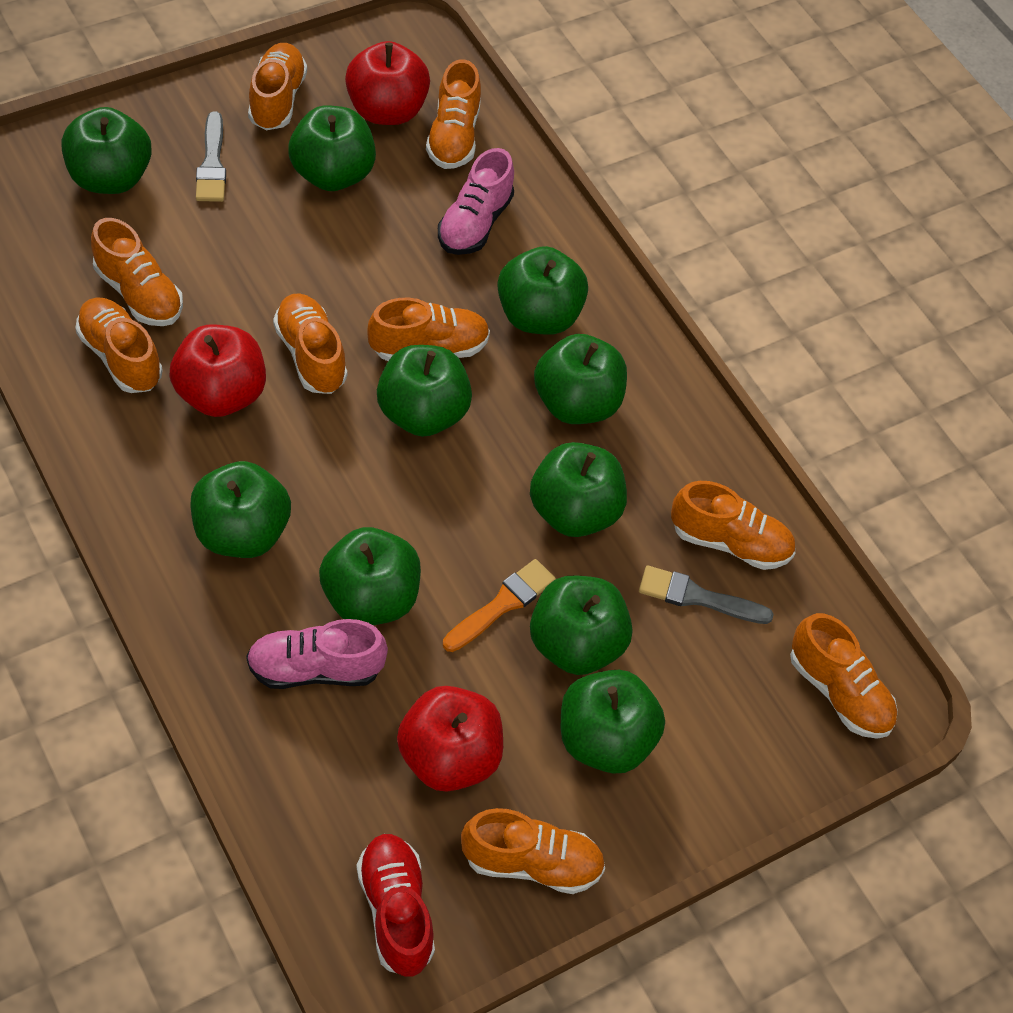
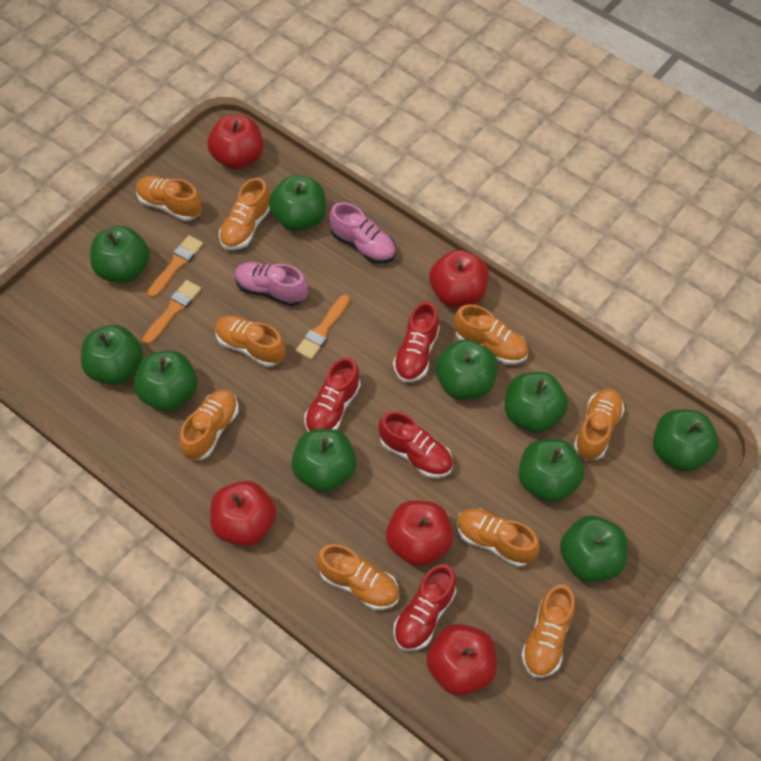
grey brush: 2 -> 0
orange brush: 1 -> 3
red apple: 3 -> 5
red shoe: 1 -> 4

